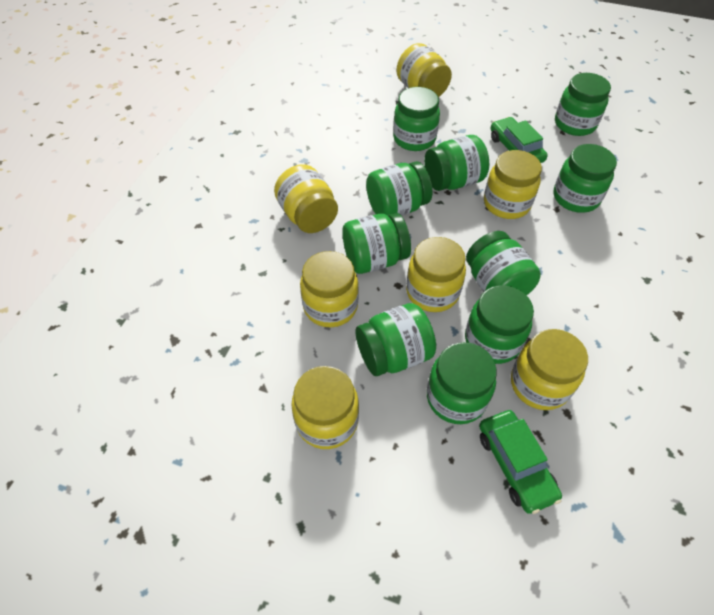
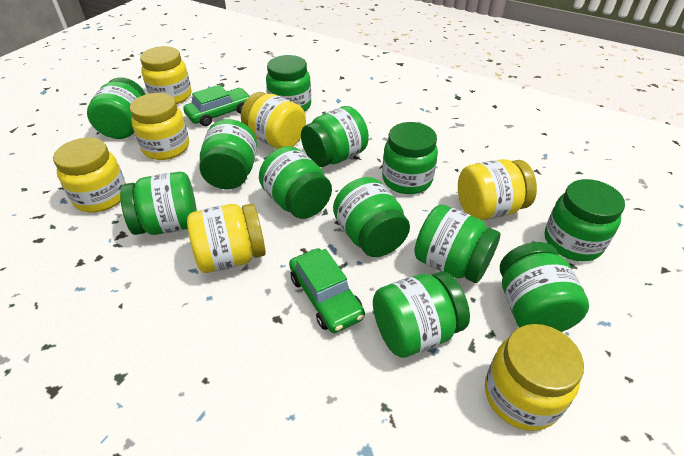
green jar: 10 -> 12

